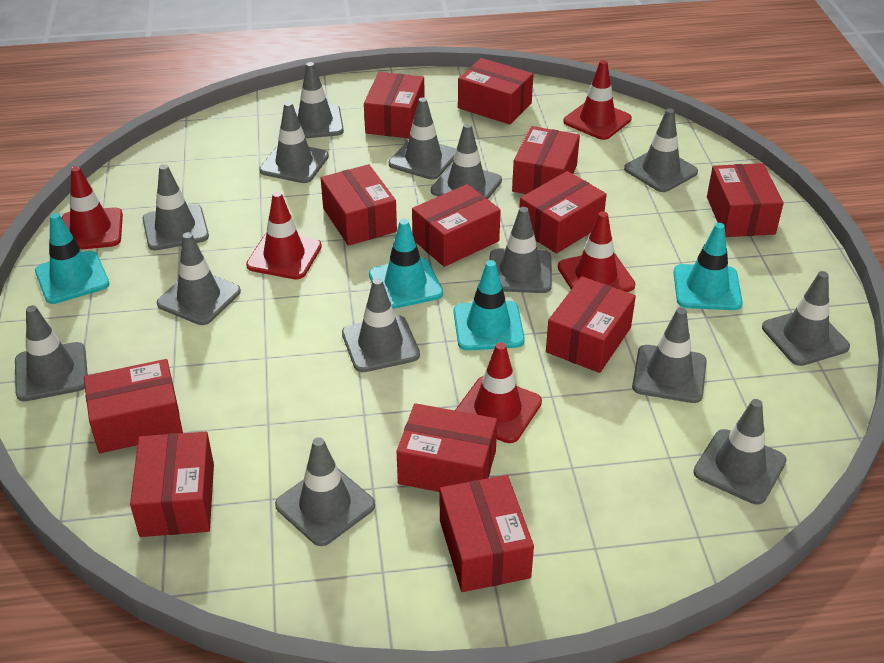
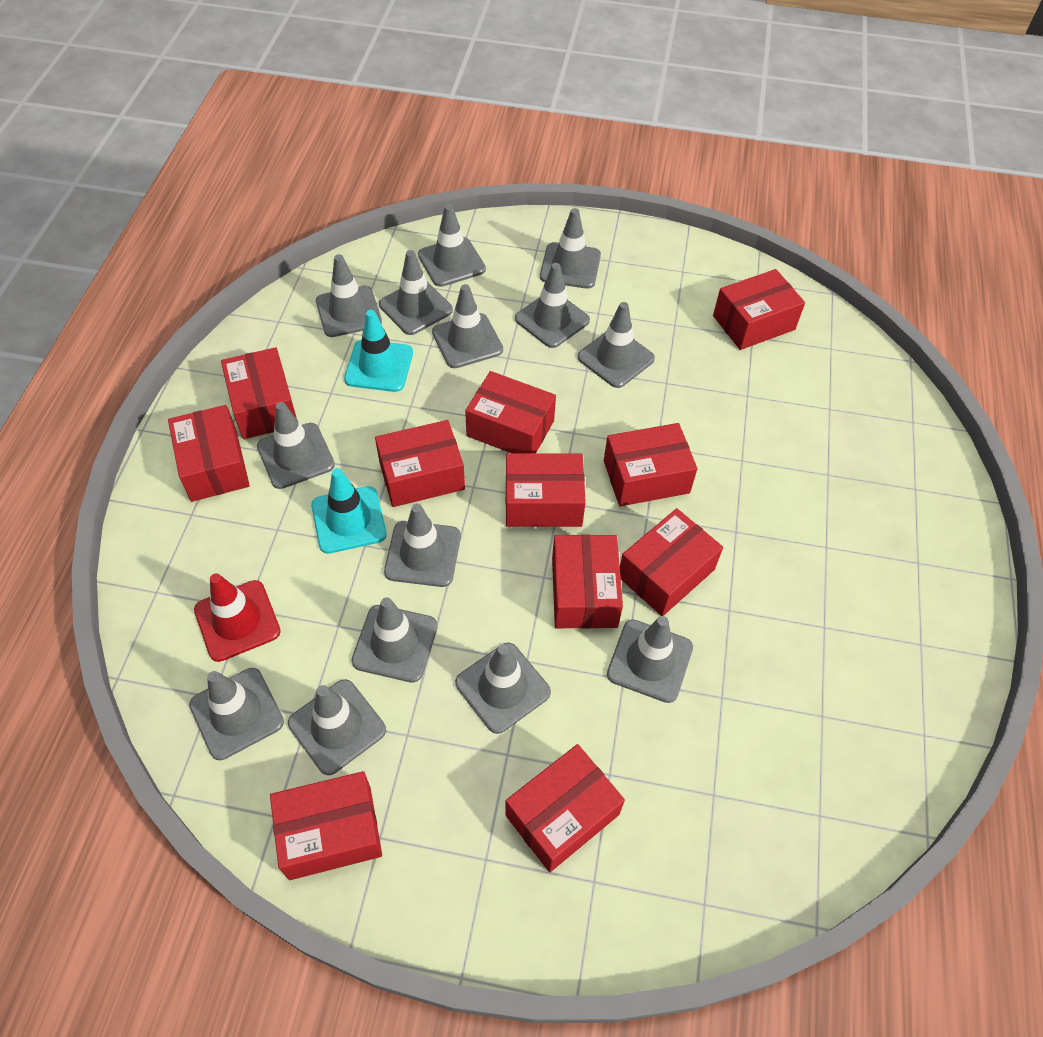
red box: 12 -> 11
red traffic cone: 5 -> 1
turquoise traffic cone: 4 -> 2

